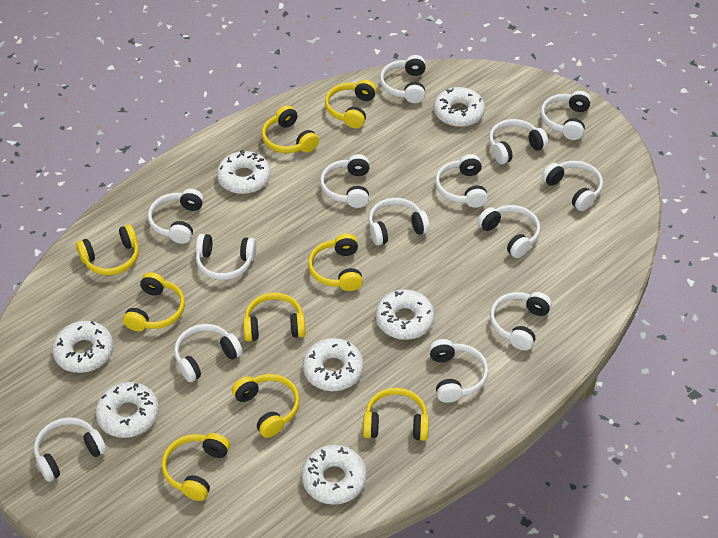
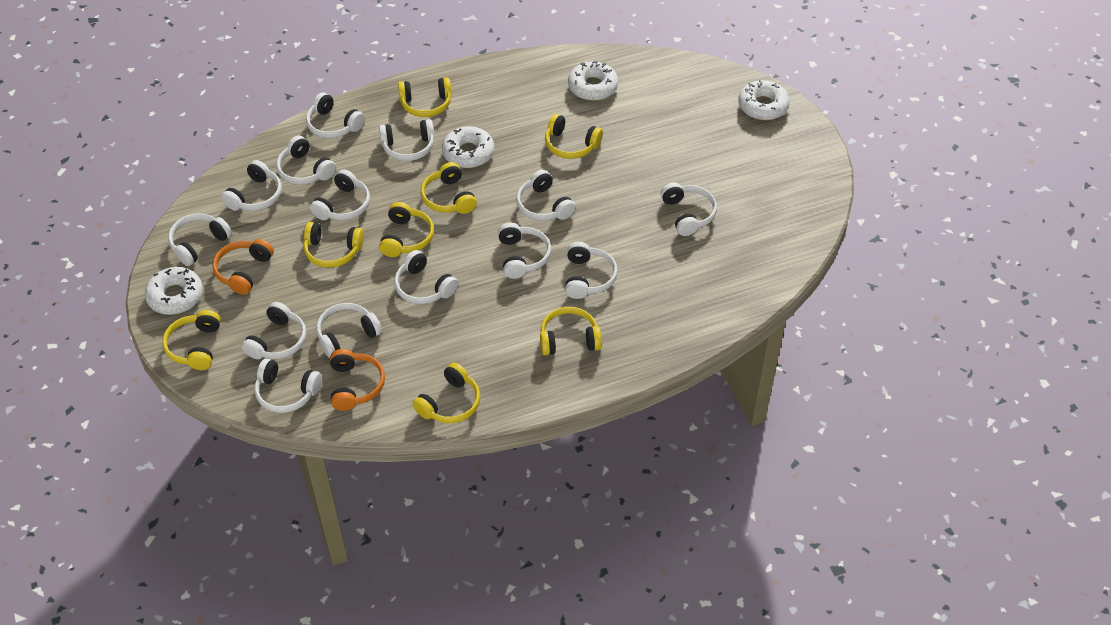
orange headphones: 0 -> 2
white donut: 7 -> 4
yellow headphones: 9 -> 8

